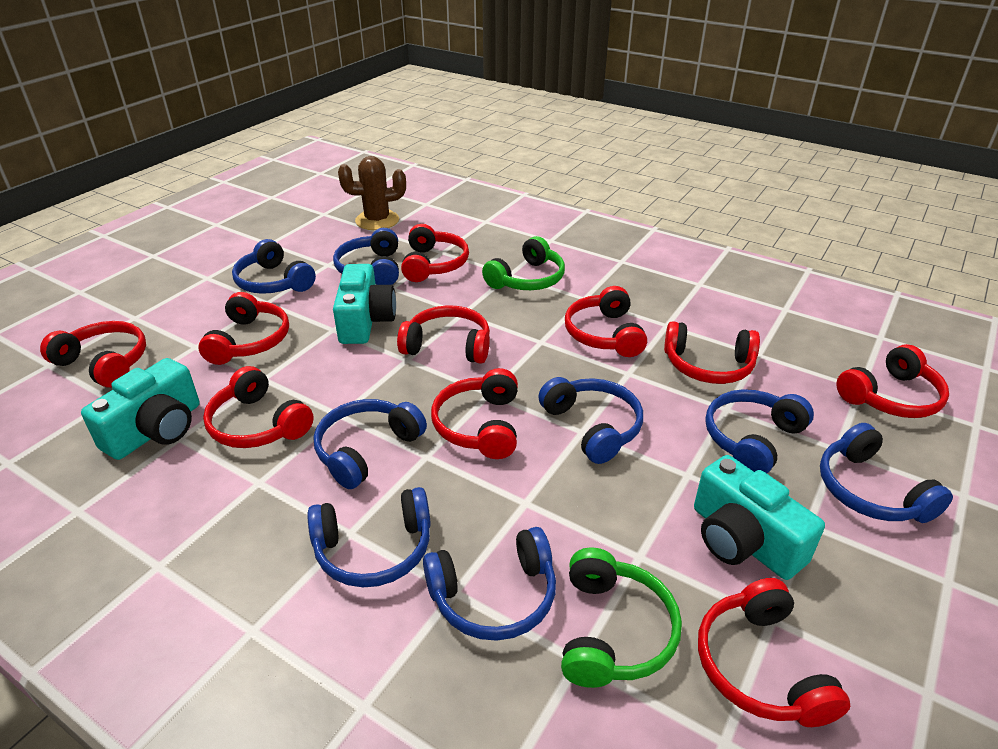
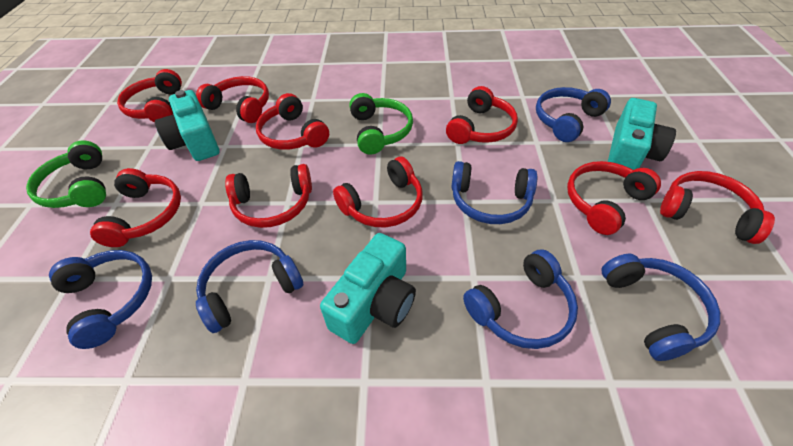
blue headphones: 8 -> 6
brown cactus: 1 -> 0
red headphones: 10 -> 9

